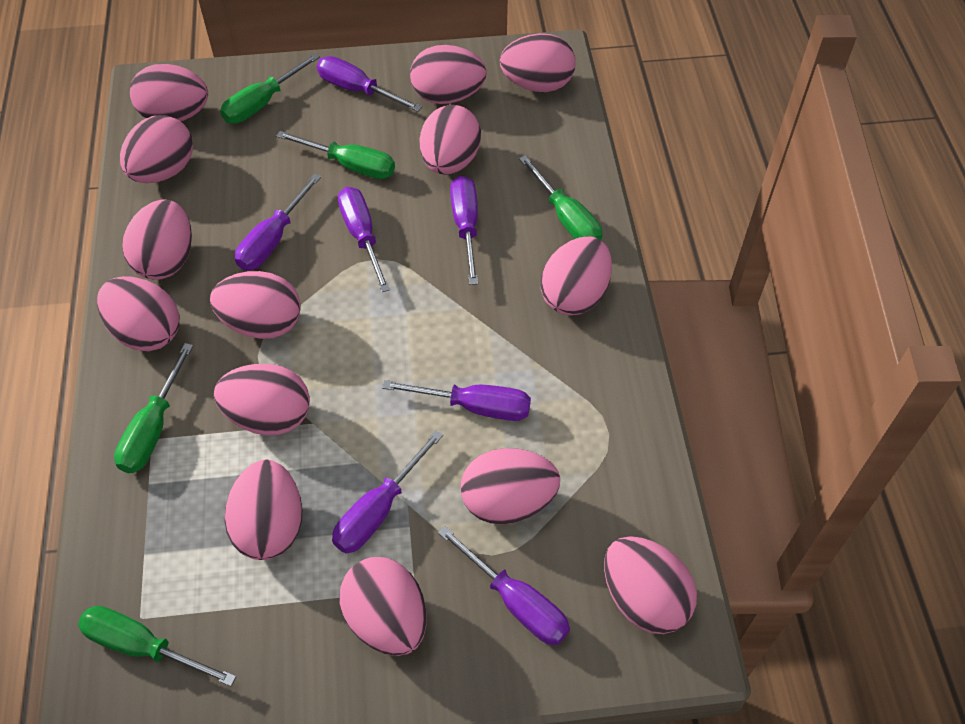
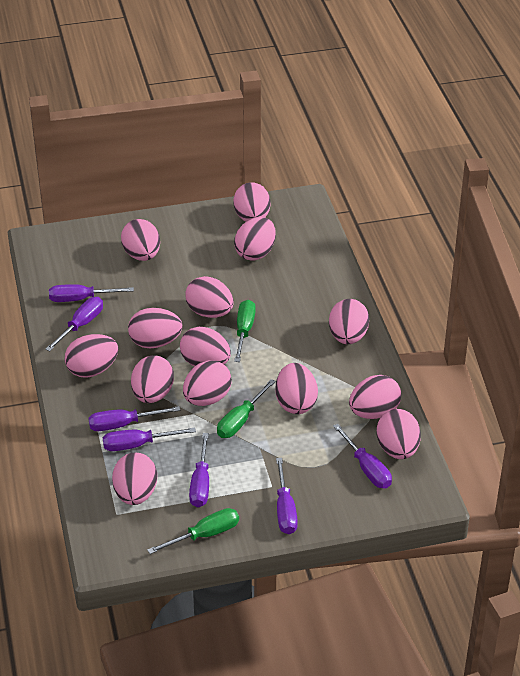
green screwdriver: 5 -> 3

